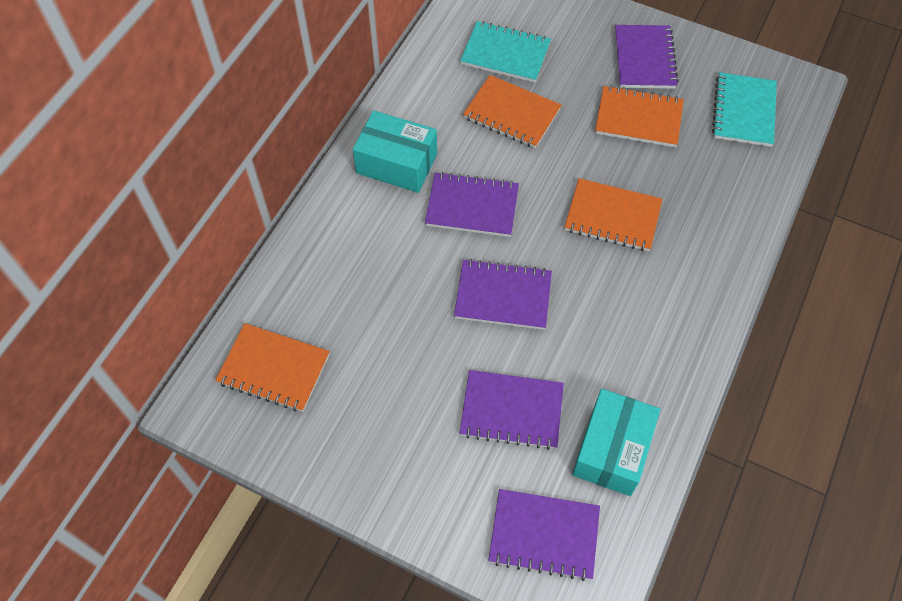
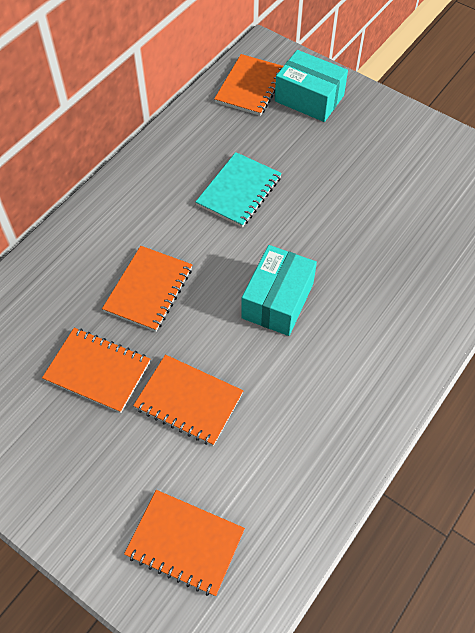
orange notebook: 4 -> 5
purple notebook: 5 -> 0
turquoise notebook: 2 -> 1

